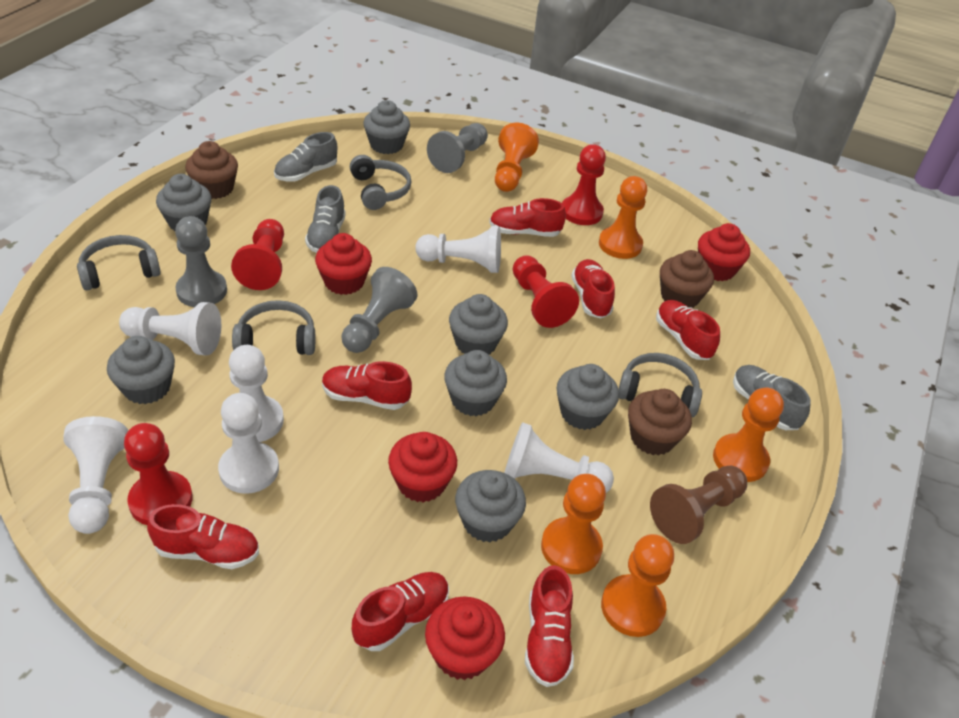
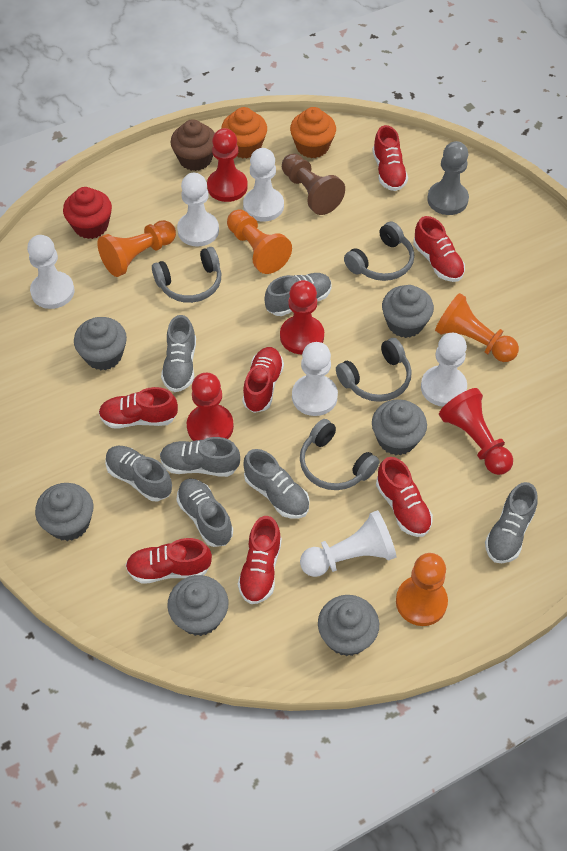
brown cupcake: 3 -> 1
grey cupcake: 7 -> 6
grey pawn: 3 -> 1
grey shoe: 3 -> 7
orange cupcake: 0 -> 2
orange pawn: 5 -> 4
red cupcake: 4 -> 1

